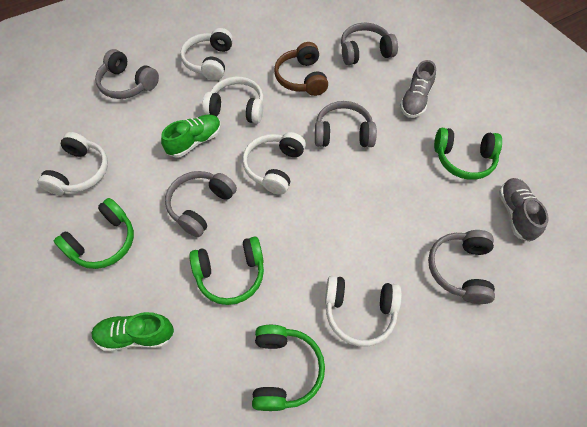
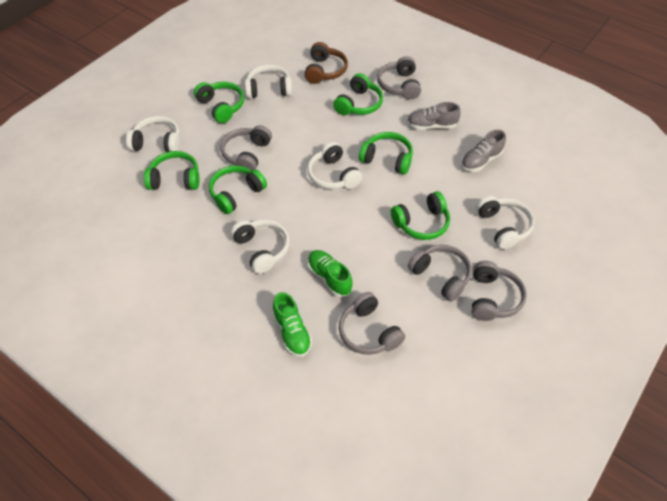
green headphones: 4 -> 6

